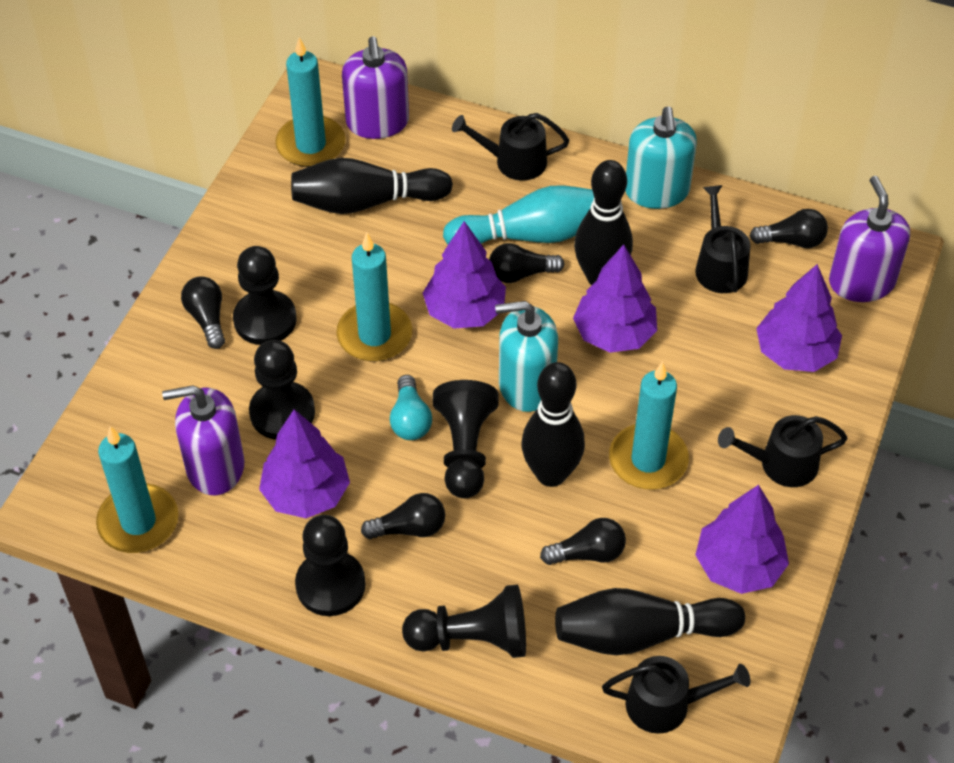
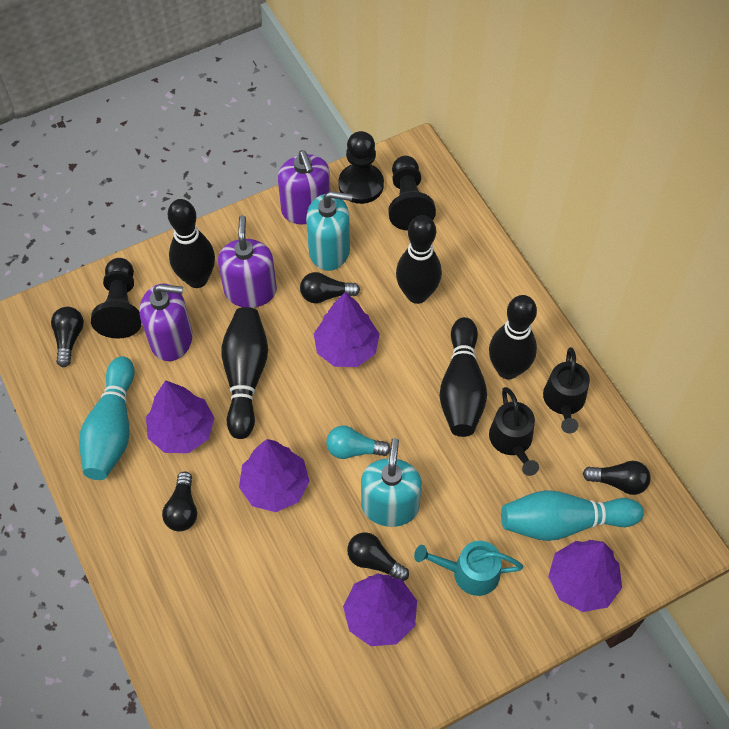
black bowling pin: 4 -> 5
black pawn: 5 -> 3
black watering can: 4 -> 2
turquoise bowling pin: 1 -> 2
turquoise candle: 4 -> 0
turquoise watering can: 0 -> 1

